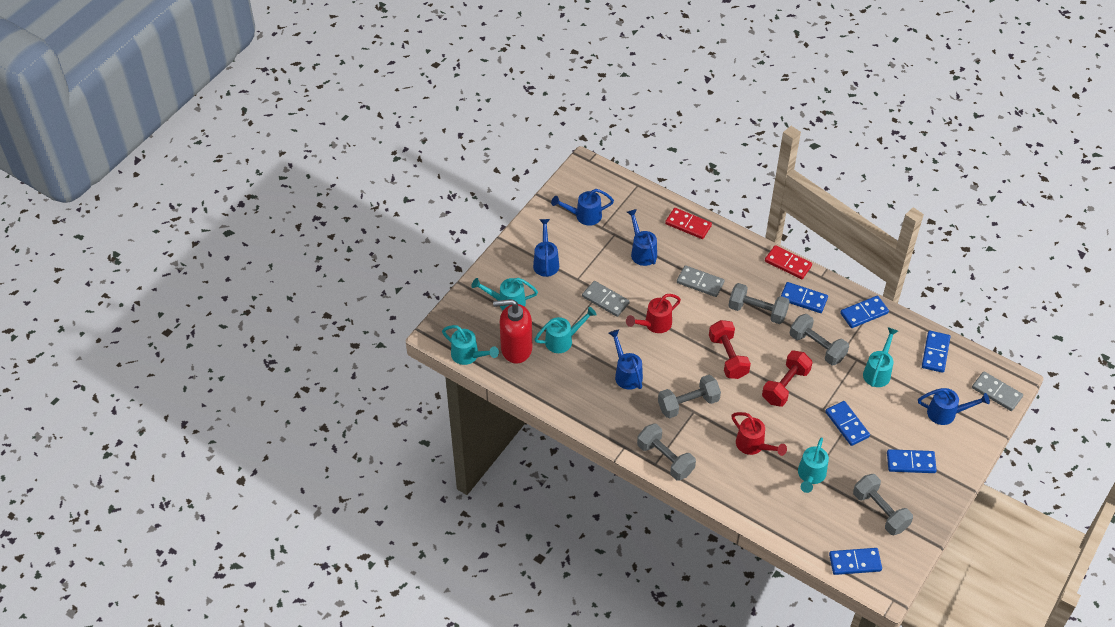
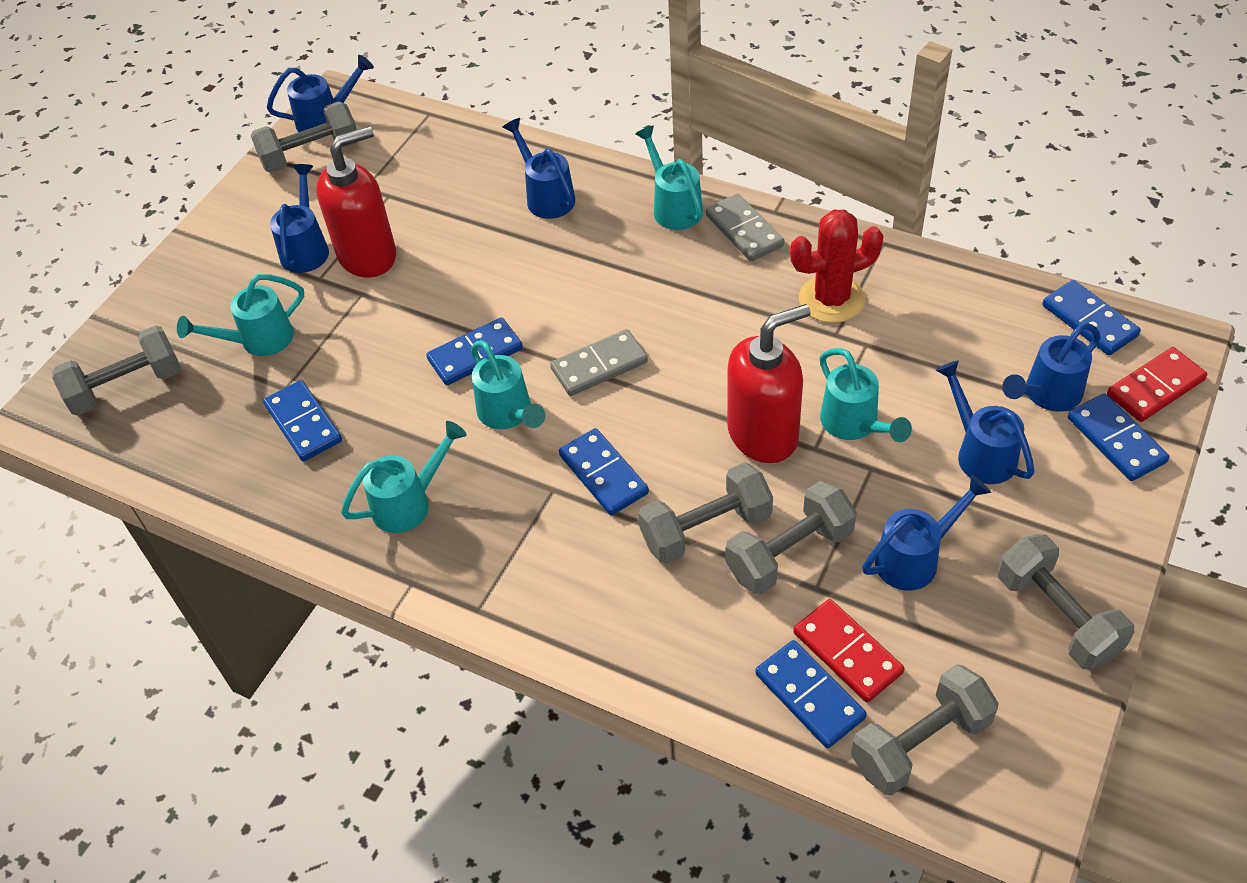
blue watering can: 5 -> 6
grey domino: 3 -> 2
grey dumbbell: 5 -> 6
red cactus: 0 -> 1
red dumbbell: 2 -> 0
red soap dispenser: 1 -> 2
red watering can: 2 -> 0

